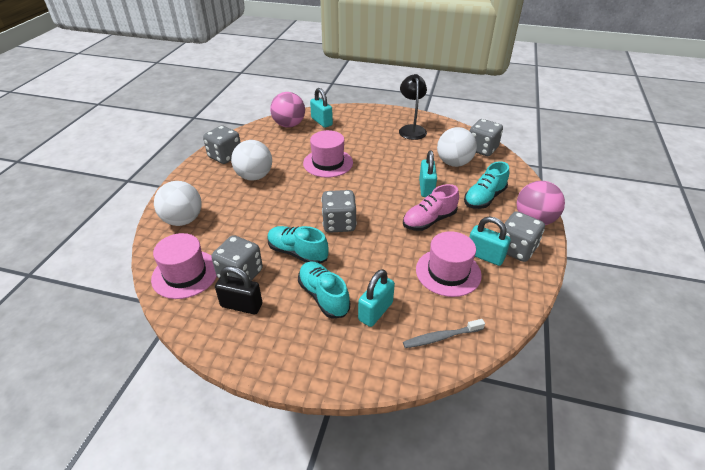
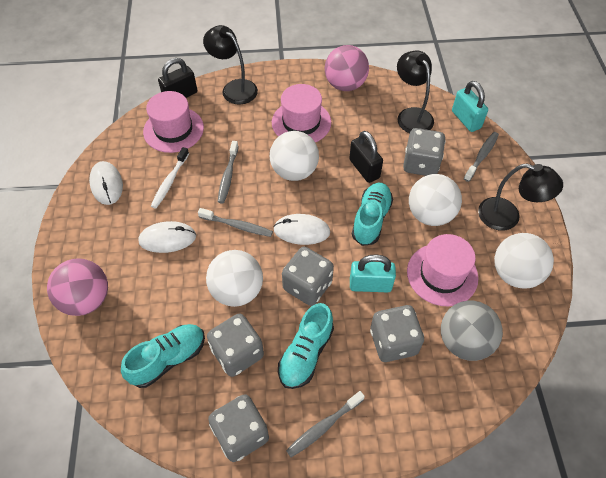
black lamp: 1 -> 3
black padlock: 1 -> 2
grey ball: 0 -> 1
grey toothbrush: 1 -> 4
pink shoe: 1 -> 0
turquoise padlock: 4 -> 2
white ball: 3 -> 4
white mouse: 0 -> 3
white toothbrush: 0 -> 1

